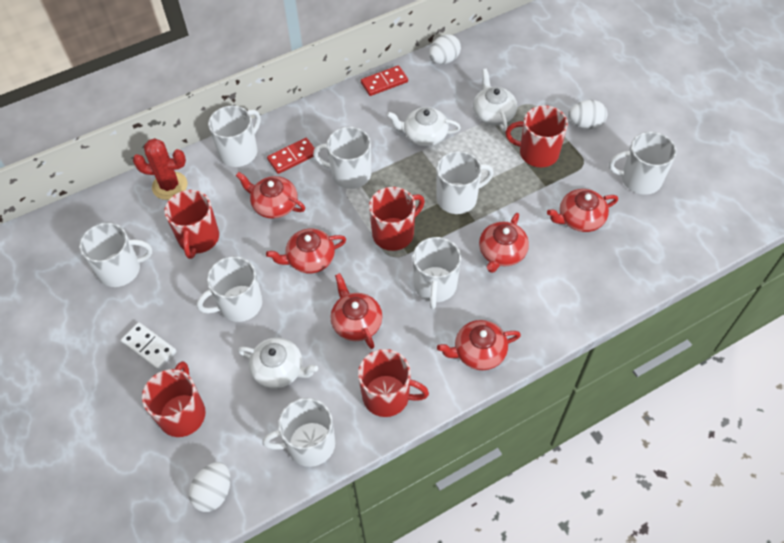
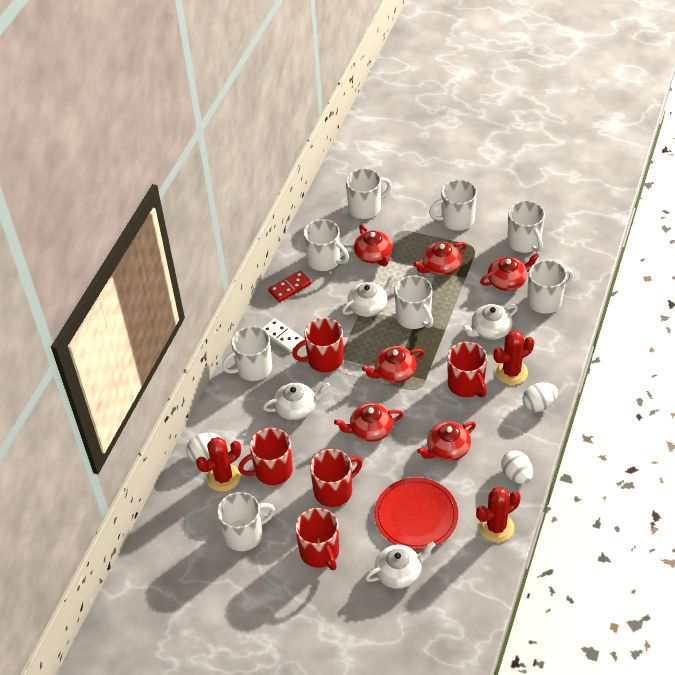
red cactus: 1 -> 3
red domino: 2 -> 1
red plate: 0 -> 1
white teapot: 3 -> 4

